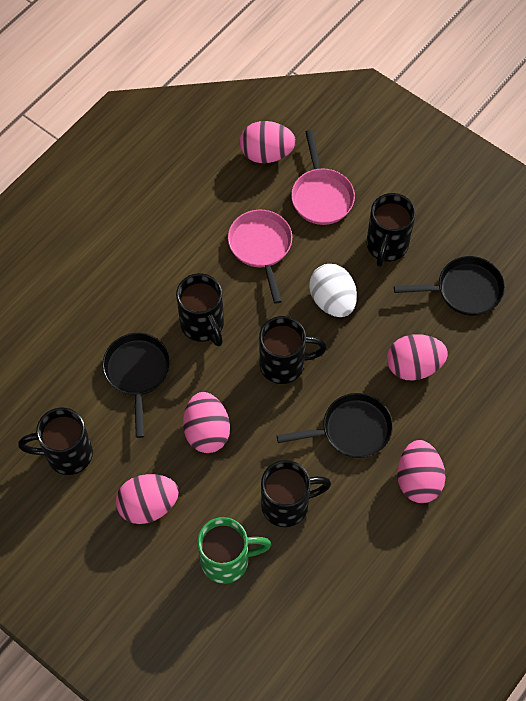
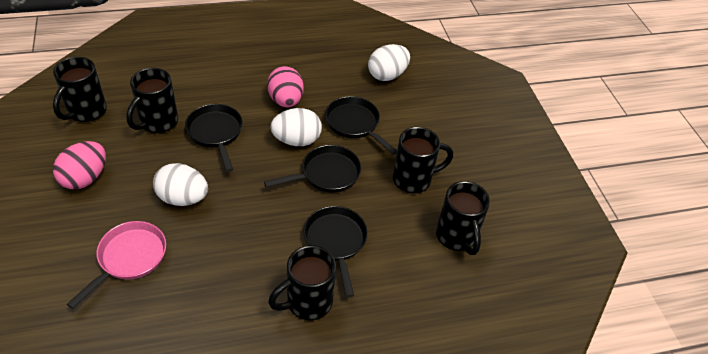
black pan: 3 -> 4
green mug: 1 -> 0
pink egg: 5 -> 2
pink pan: 2 -> 1
white egg: 1 -> 3

